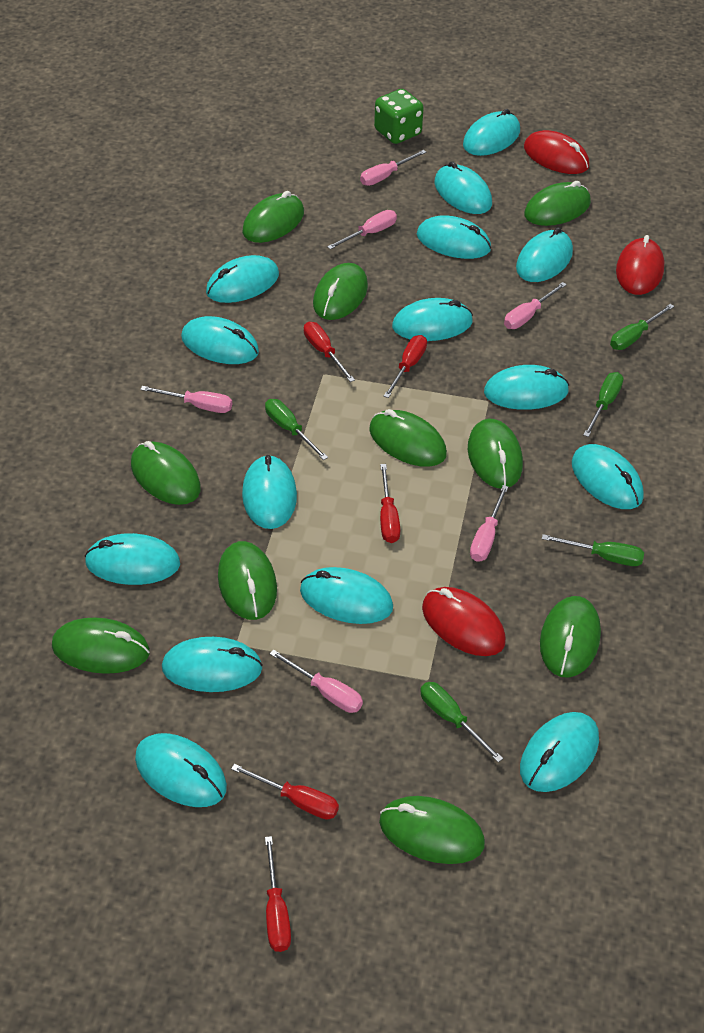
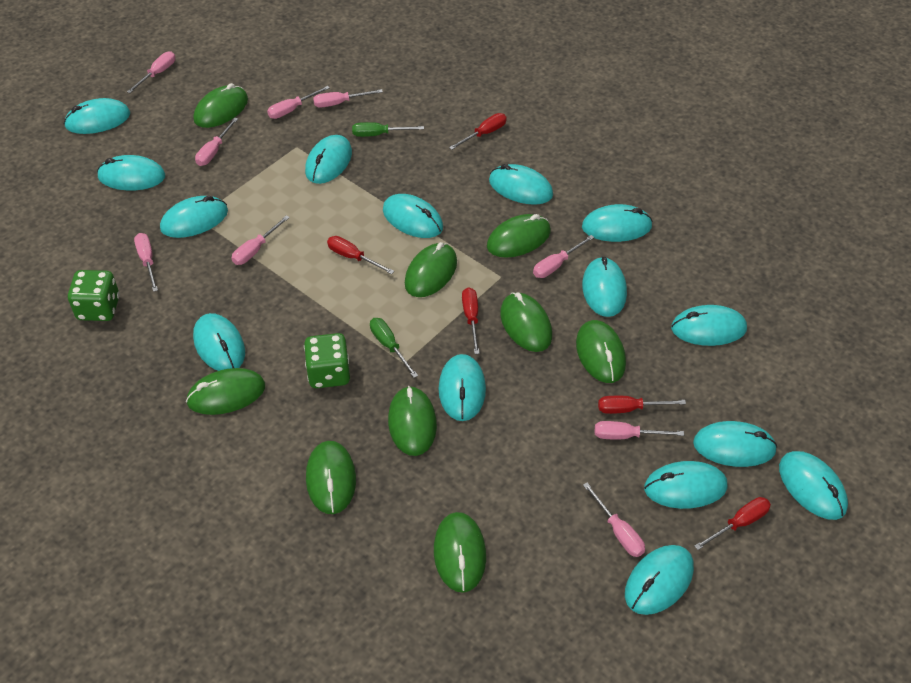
green dice: 1 -> 2
green mouse: 10 -> 9
green screwdriver: 5 -> 2
pink screwdriver: 6 -> 9
red mouse: 3 -> 0

